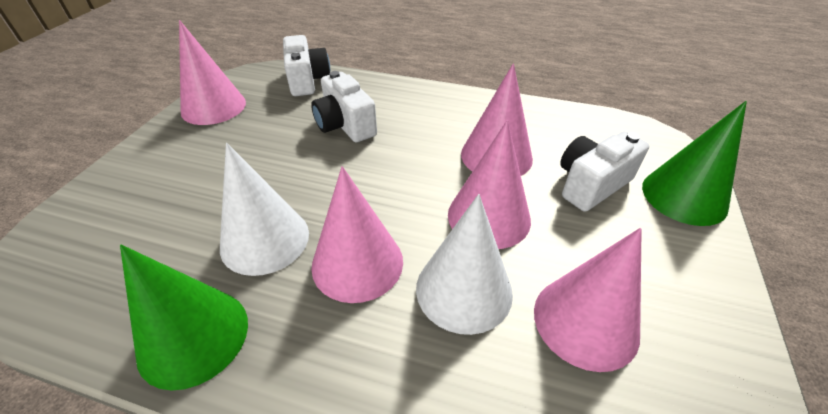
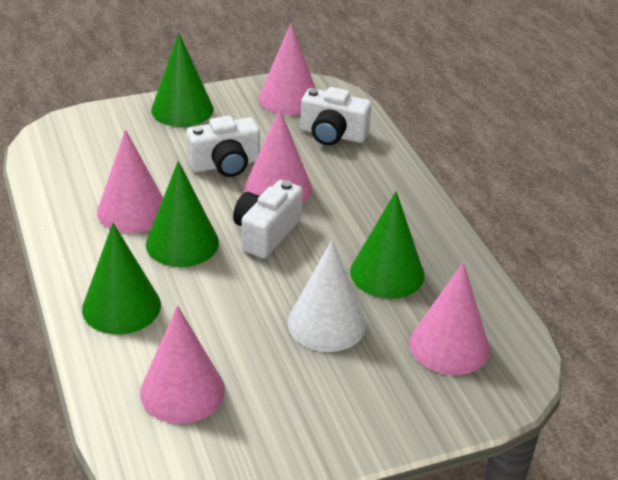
green cone: 2 -> 4
white cone: 2 -> 1

